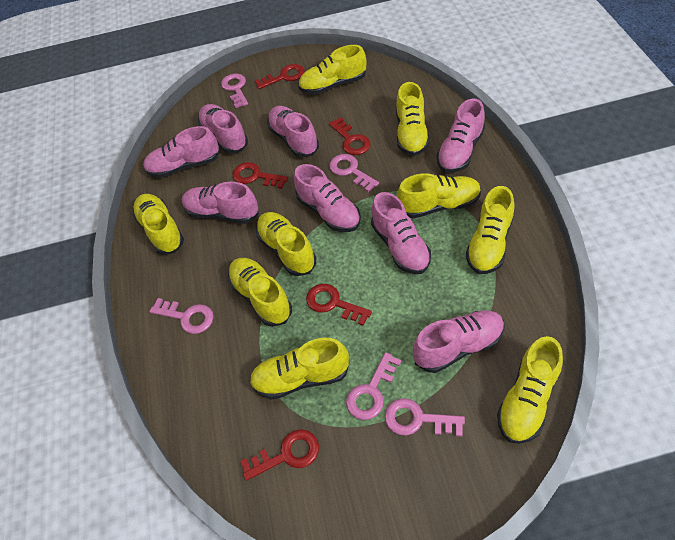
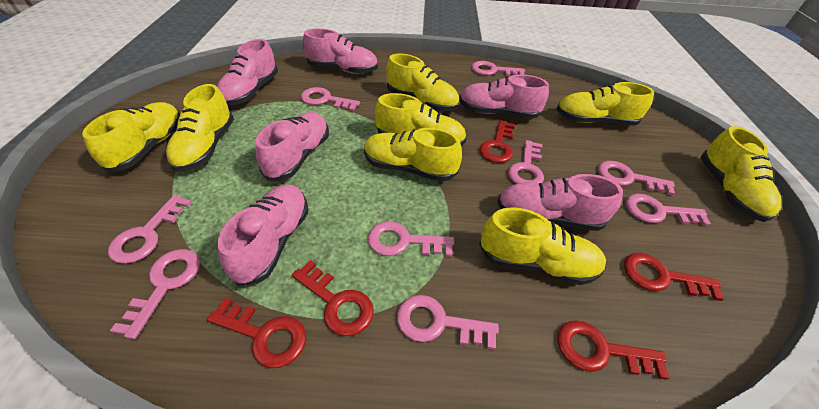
pink key: 5 -> 9
pink shoe: 8 -> 6
yellow shoe: 9 -> 8

